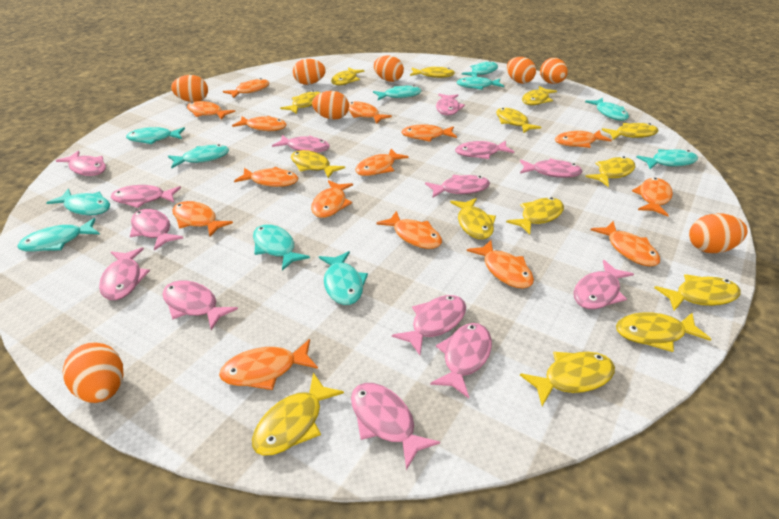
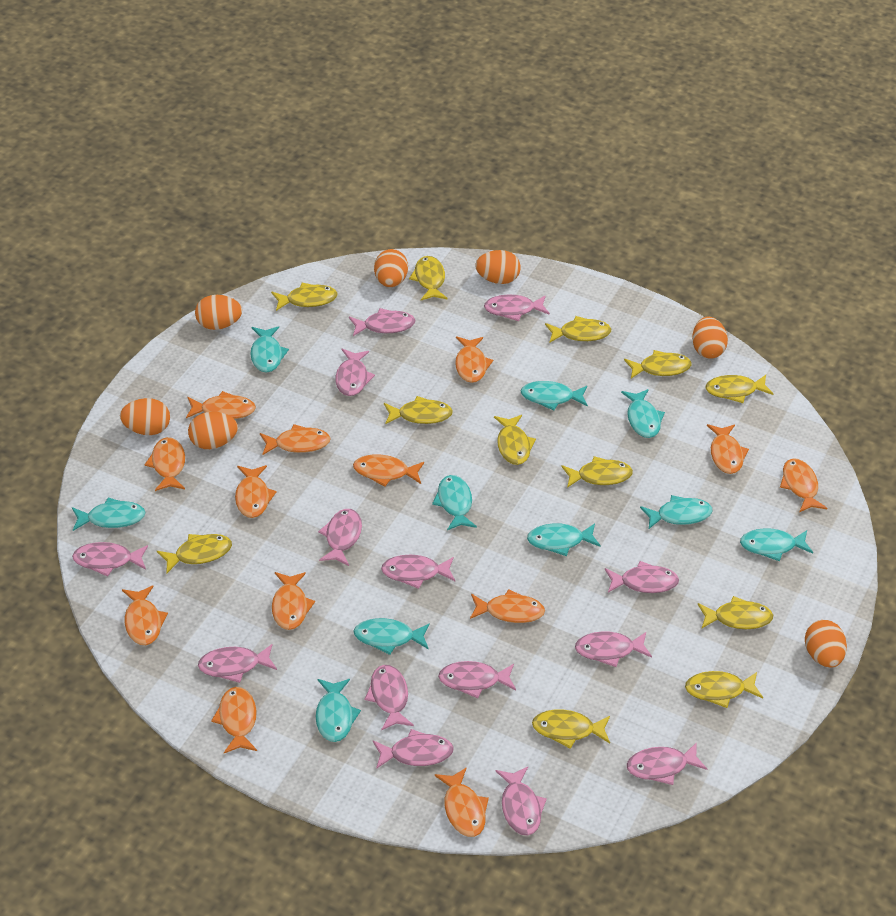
orange egg: 8 -> 7
orange fish: 15 -> 13
turquoise fish: 11 -> 10
yellow fish: 14 -> 12

